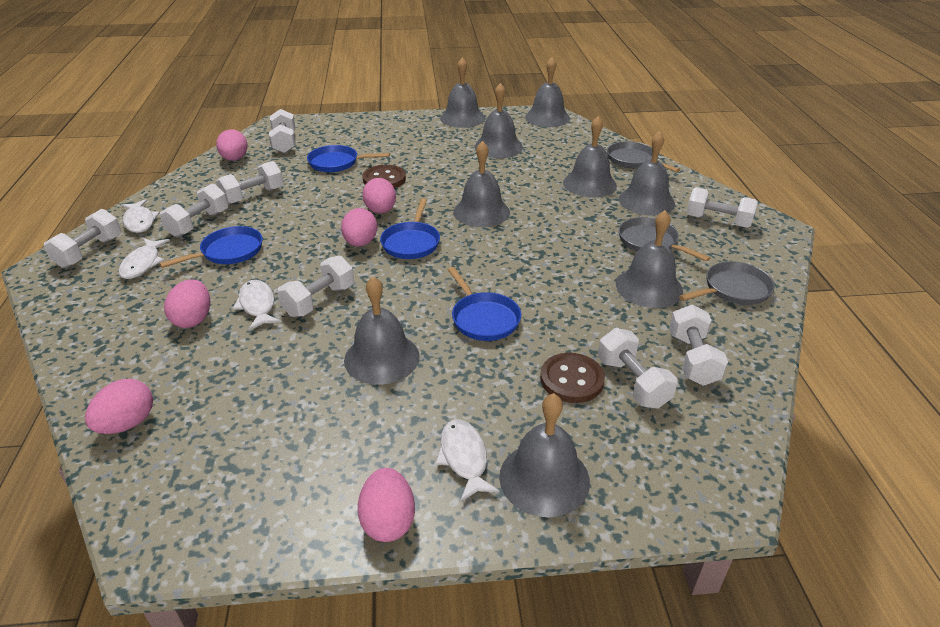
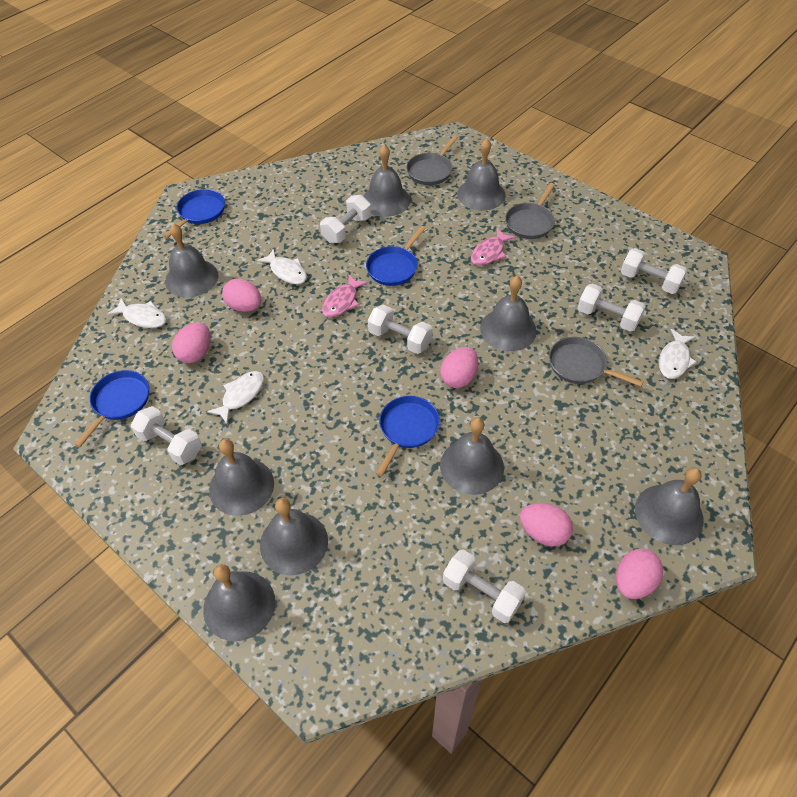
brown button: 2 -> 0
pink egg: 6 -> 5
pink fish: 0 -> 2
white dumbbell: 8 -> 6

